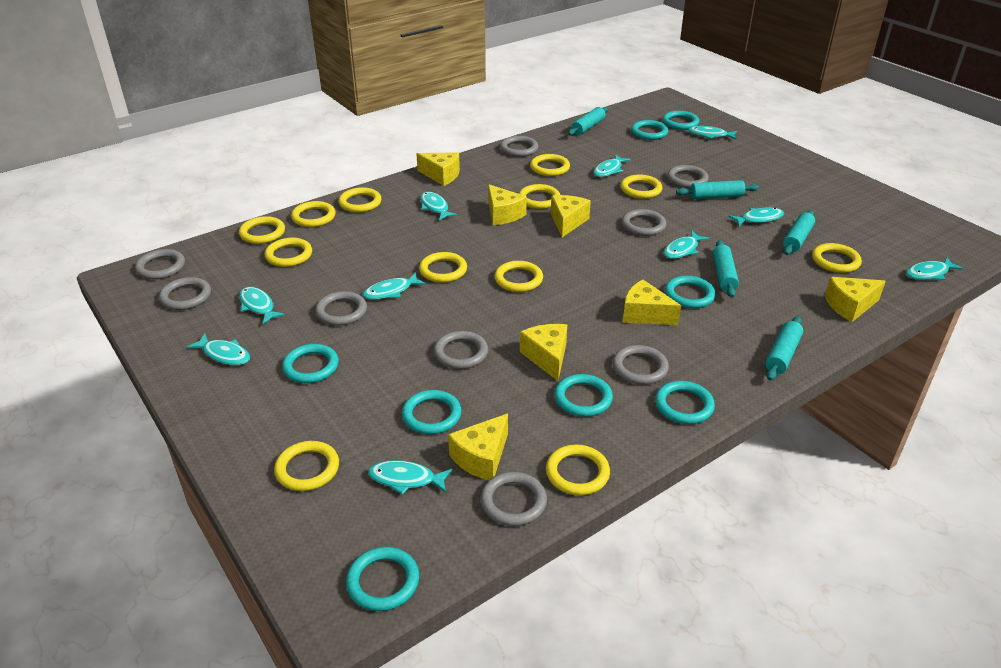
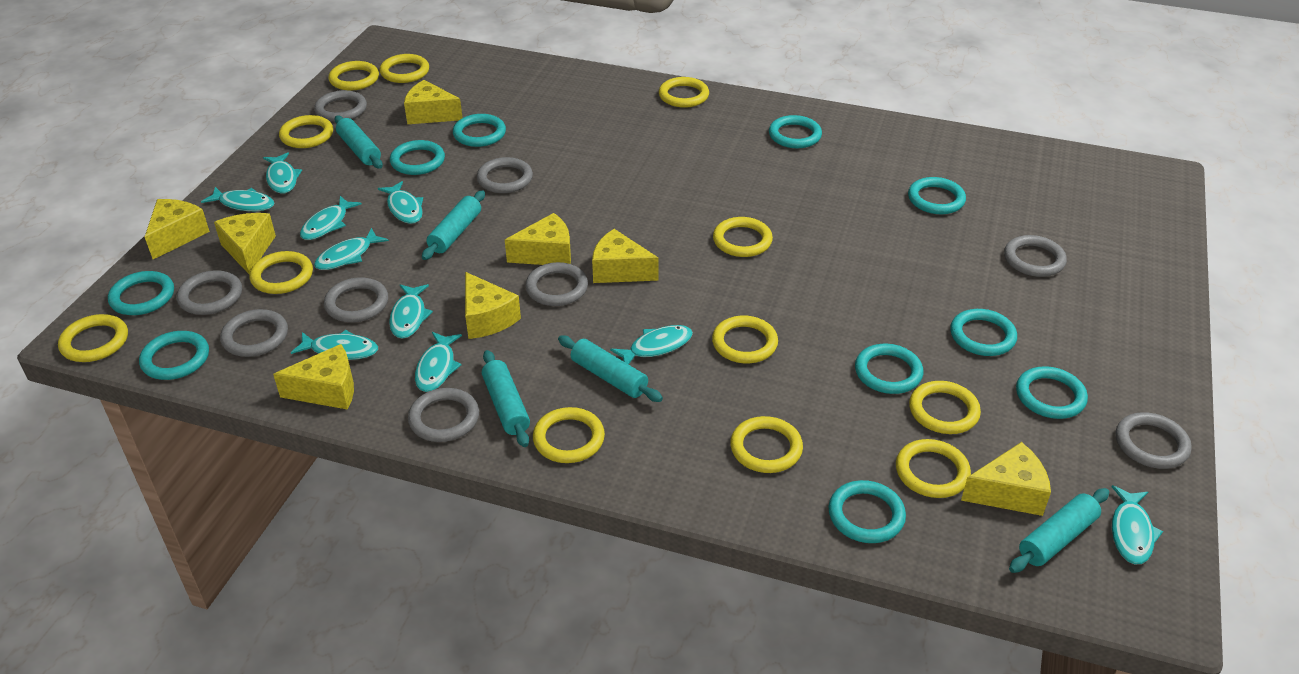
turquoise ring: 8 -> 10
yellow cheese: 7 -> 8

